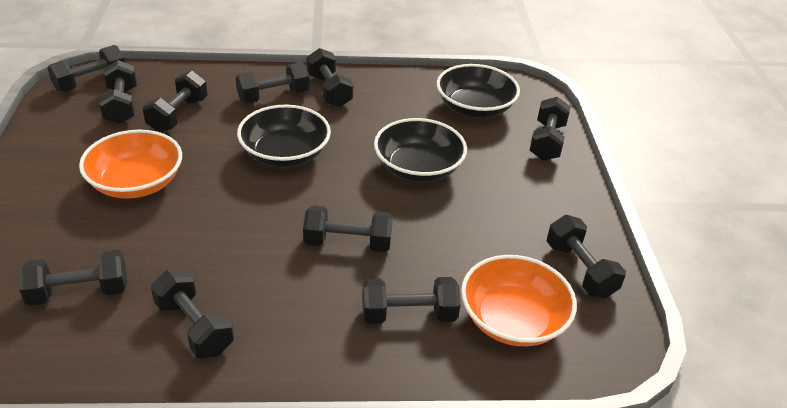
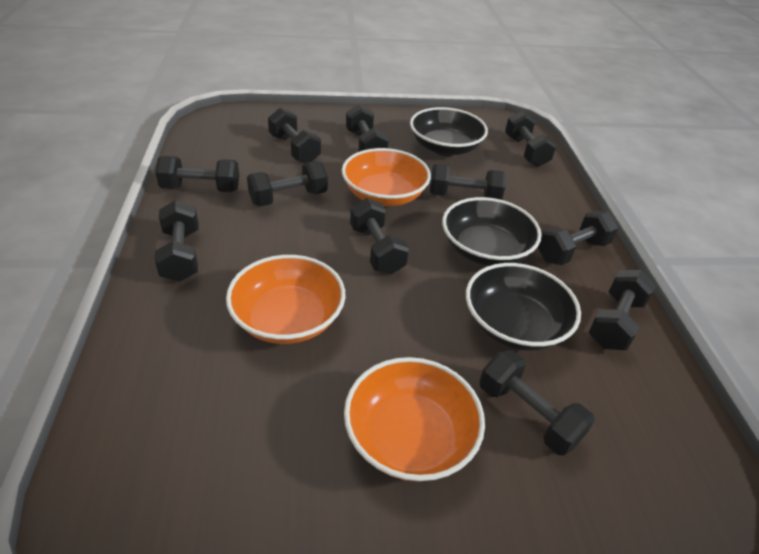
orange bowl: 2 -> 3

